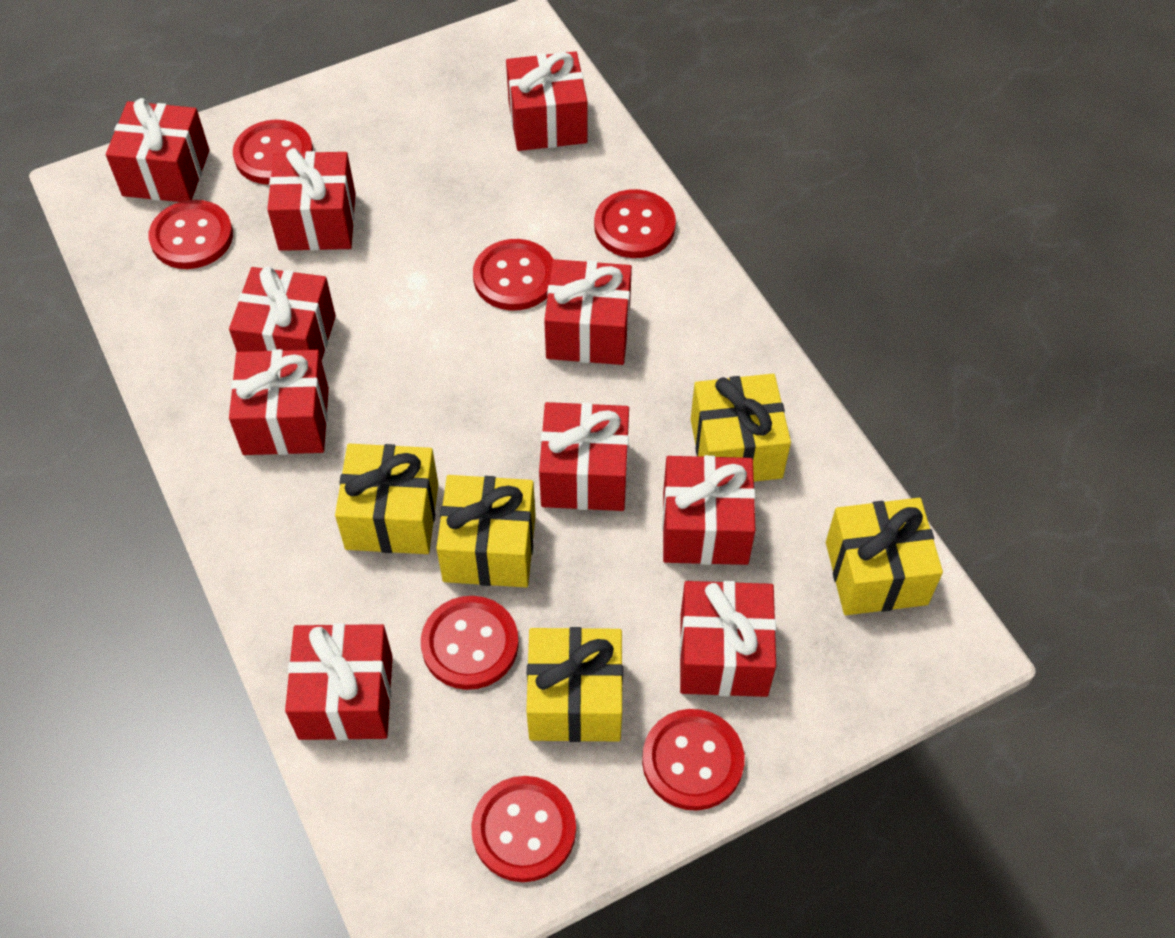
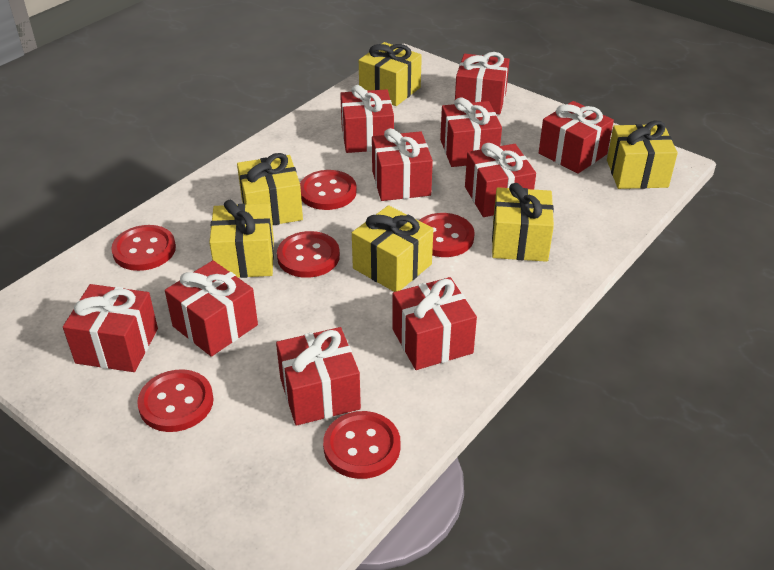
red button: 7 -> 6
yellow gift: 5 -> 6

